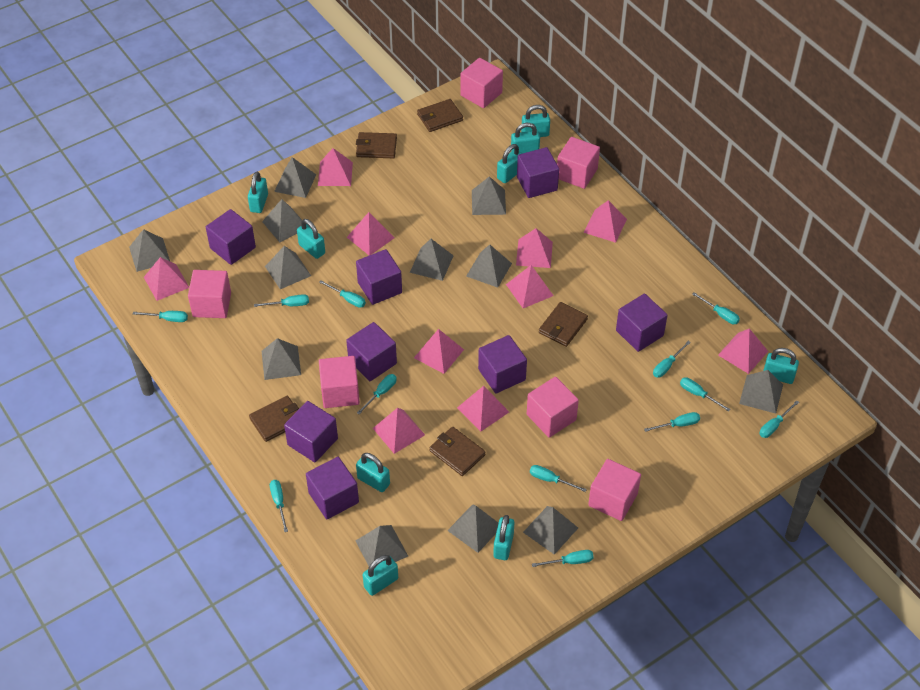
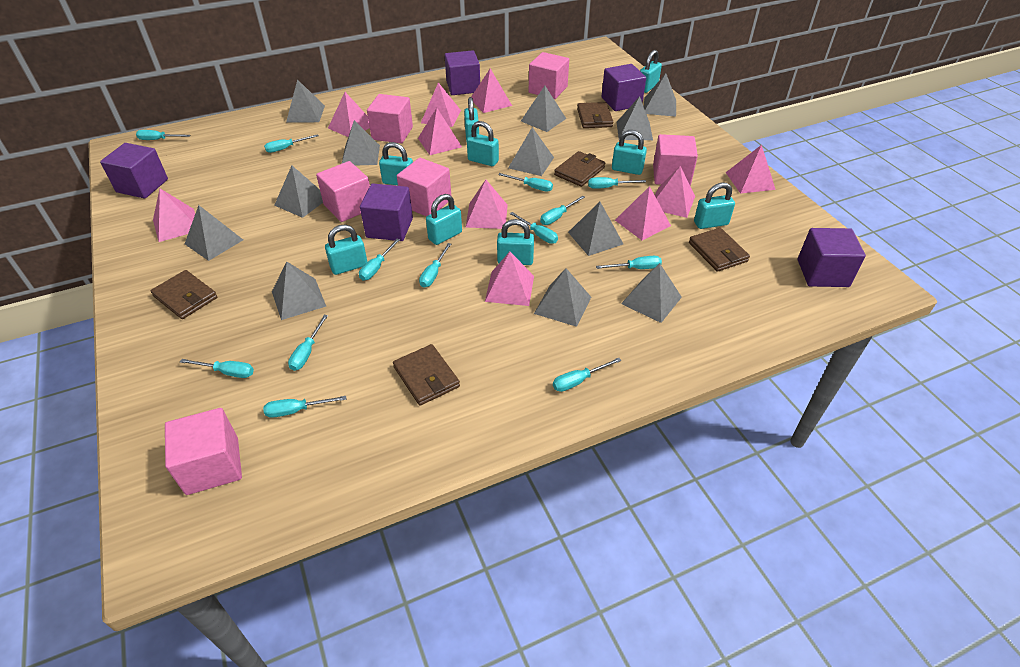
purple cube: 8 -> 5
turquoise screwdriver: 12 -> 13

